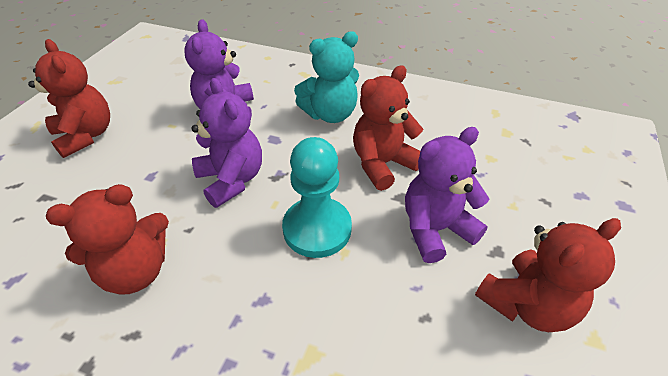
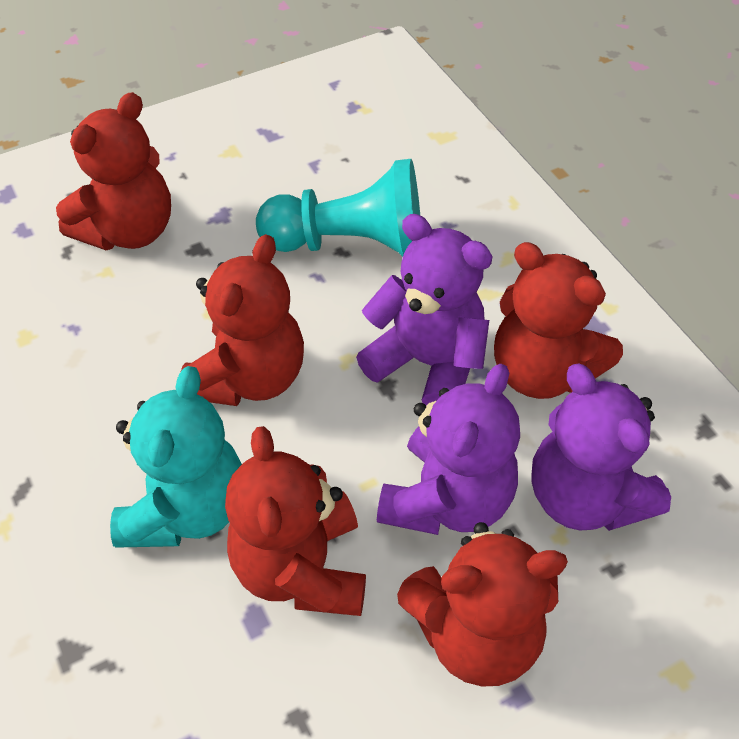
red teddy bear: 4 -> 5

